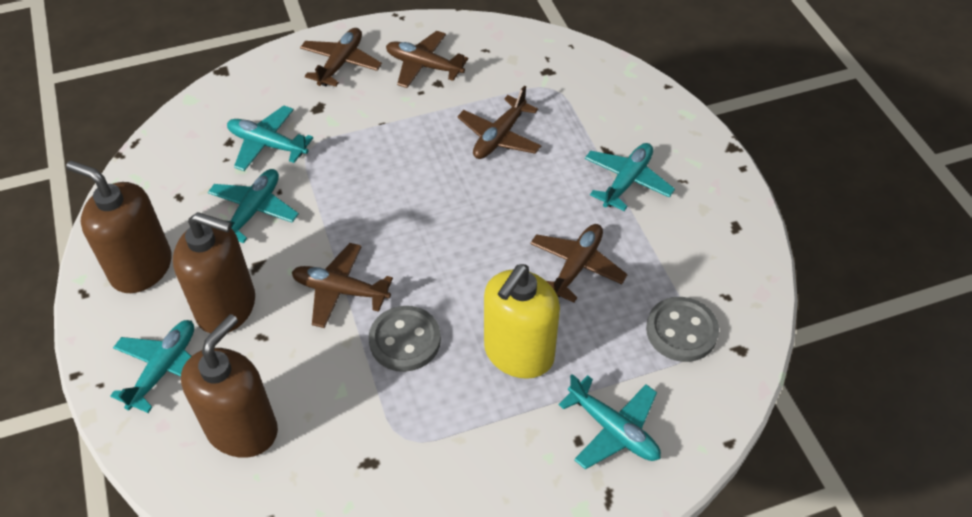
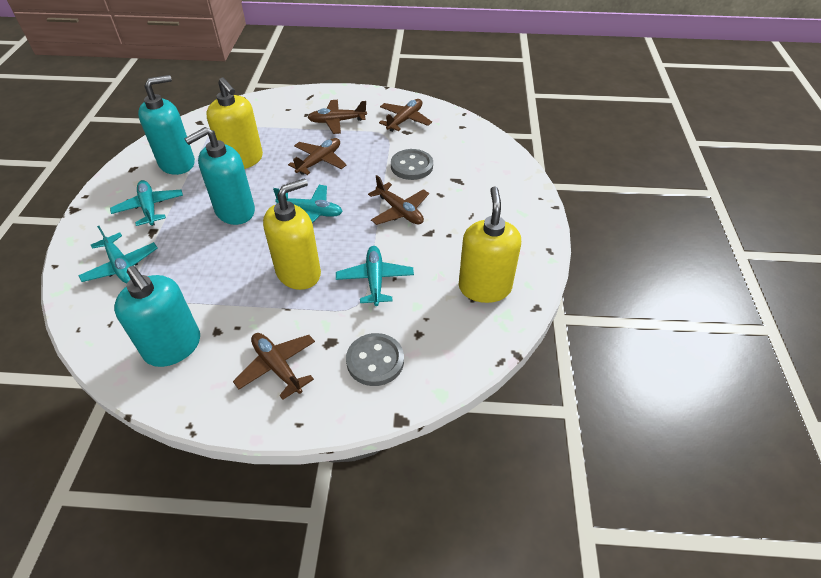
brown soap dispenser: 3 -> 0
turquoise plane: 5 -> 4
turquoise soap dispenser: 0 -> 3
yellow soap dispenser: 1 -> 3

